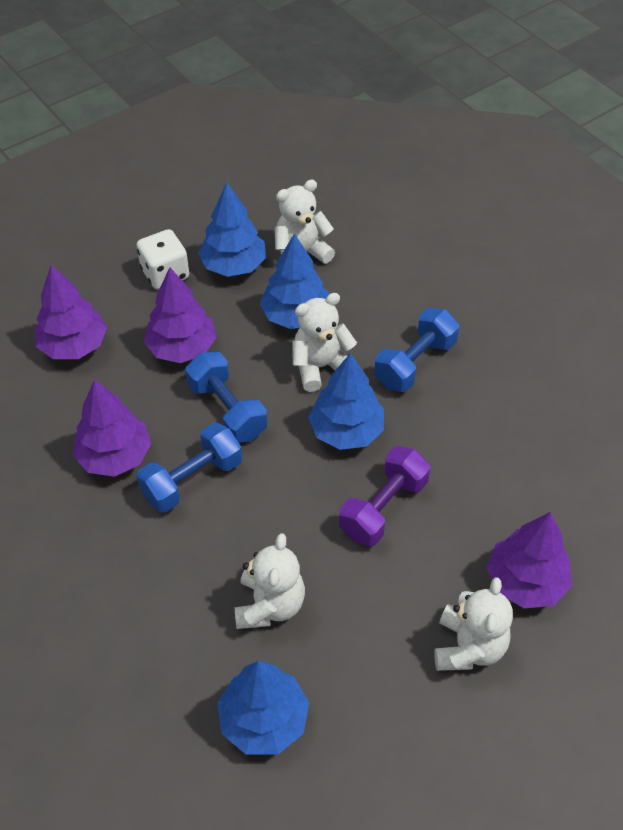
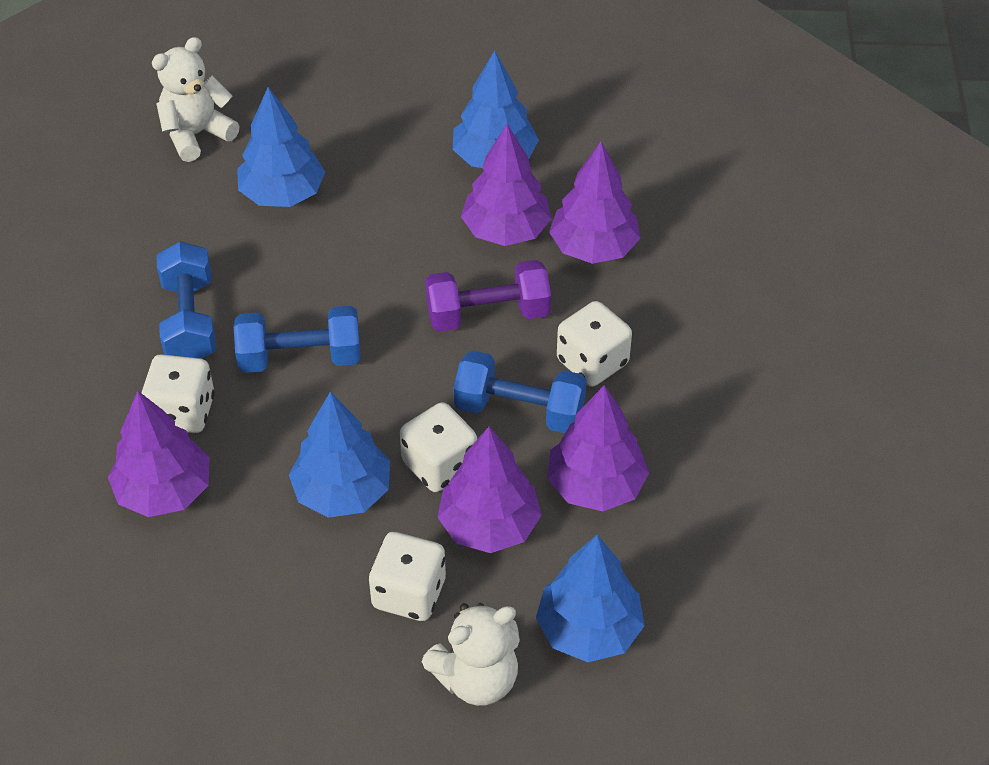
purple tree: 4 -> 5
white dice: 1 -> 4
white teddy bear: 4 -> 2

